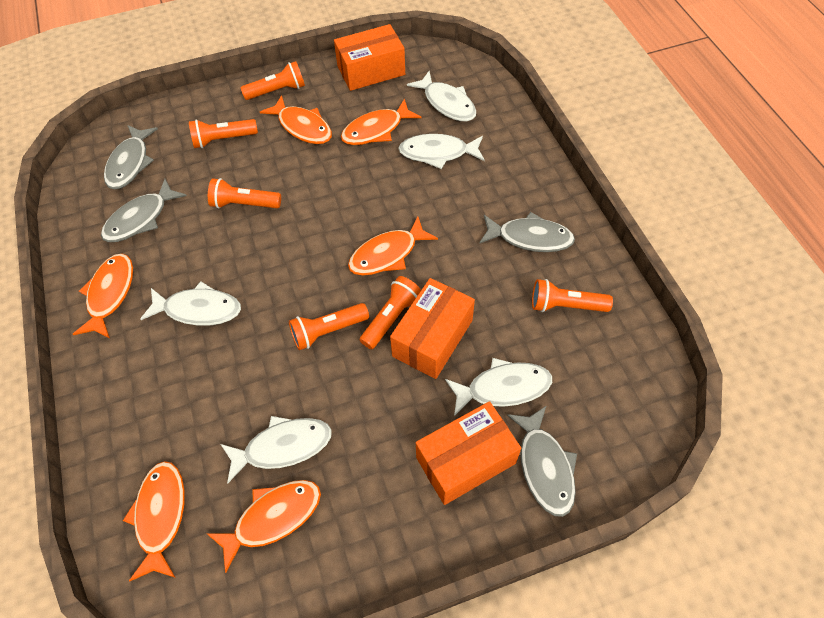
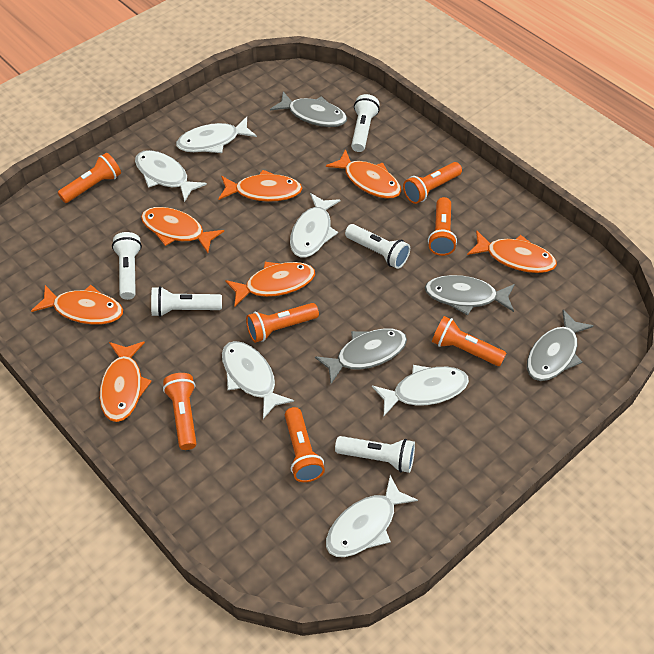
orange box: 3 -> 0
orange fish: 6 -> 7
orange flashlight: 6 -> 7
white fish: 5 -> 6
white flashlight: 0 -> 5

